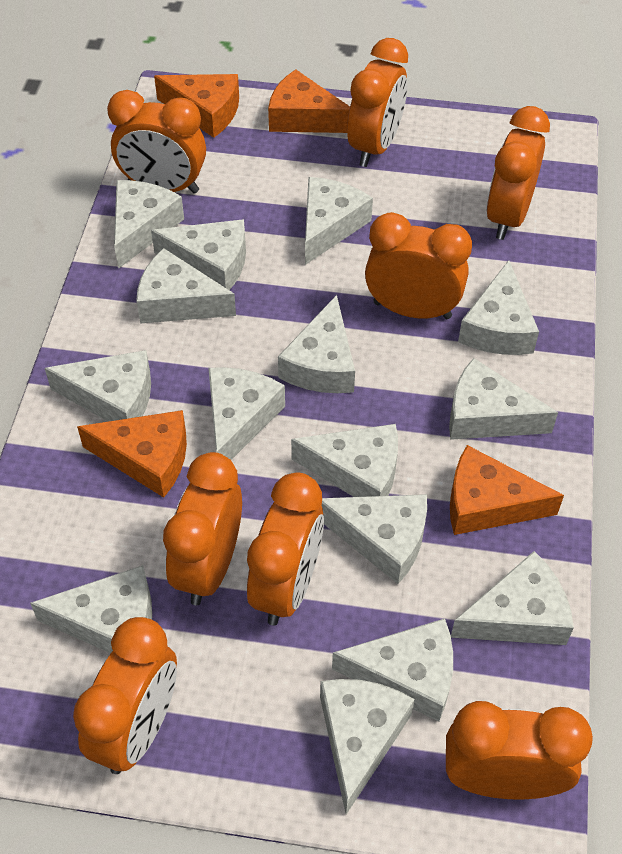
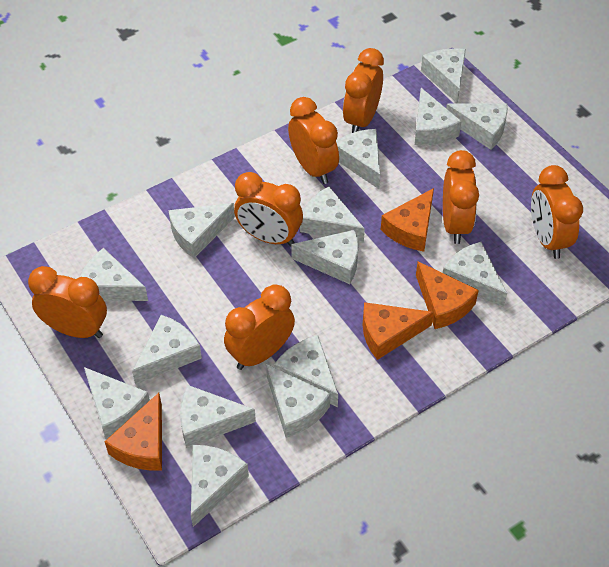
orange clock: 8 -> 7

